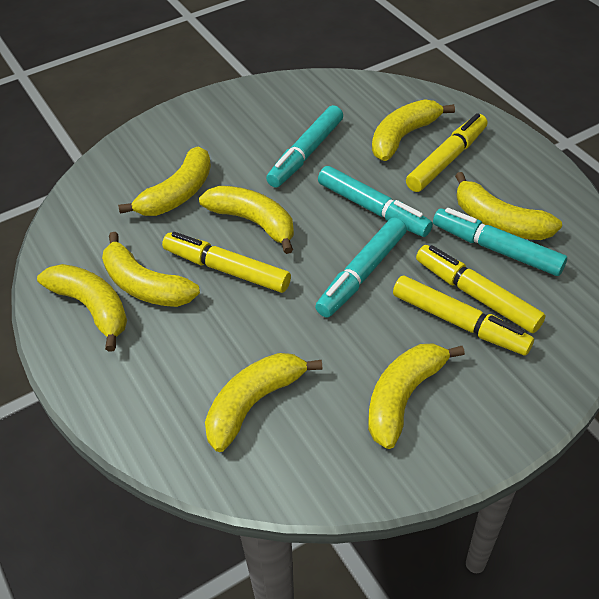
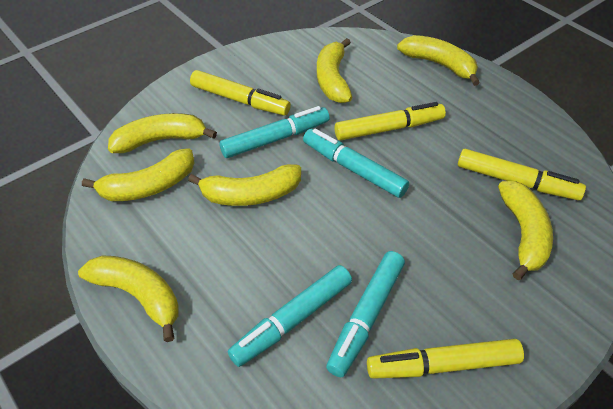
yellow banana: 8 -> 7

